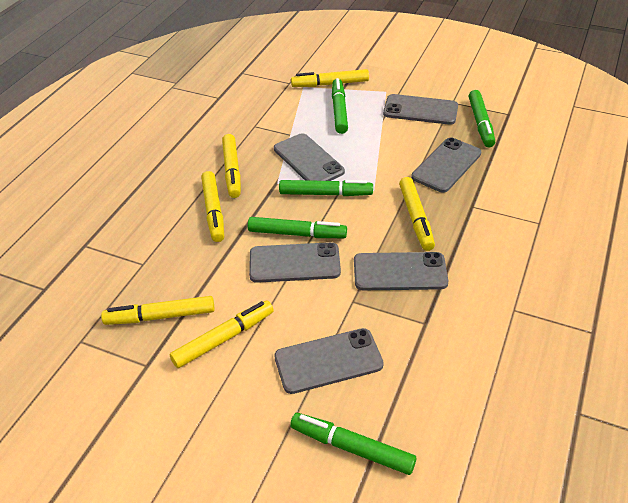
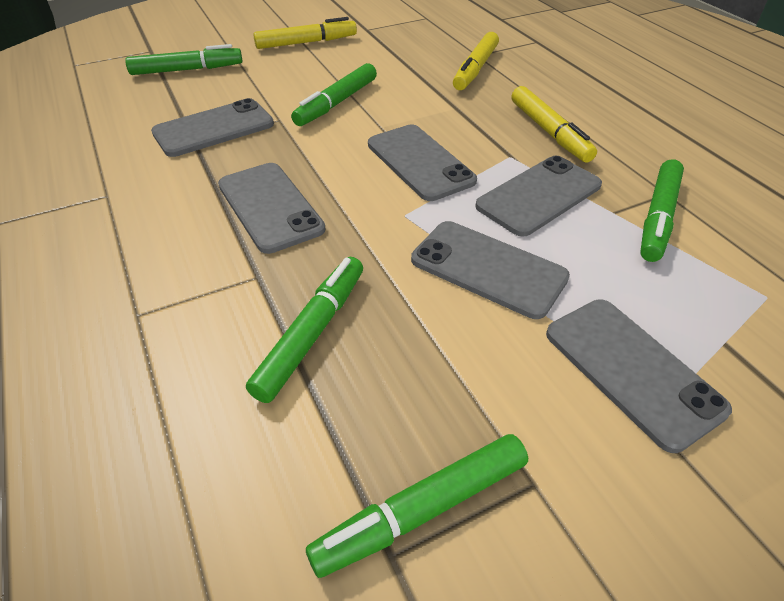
yellow marker: 6 -> 3

